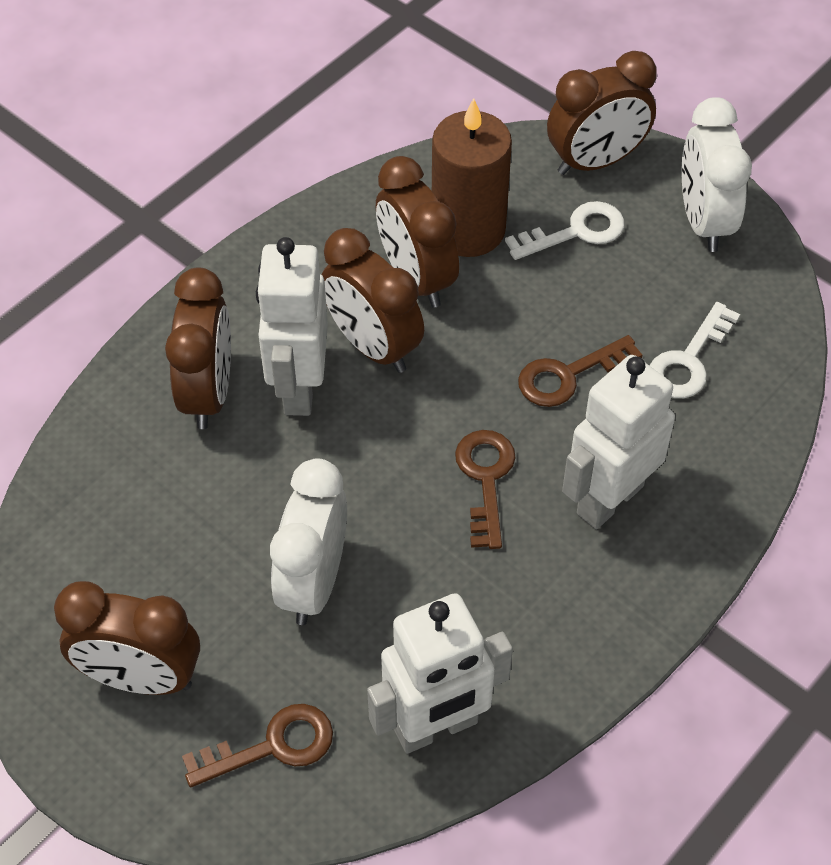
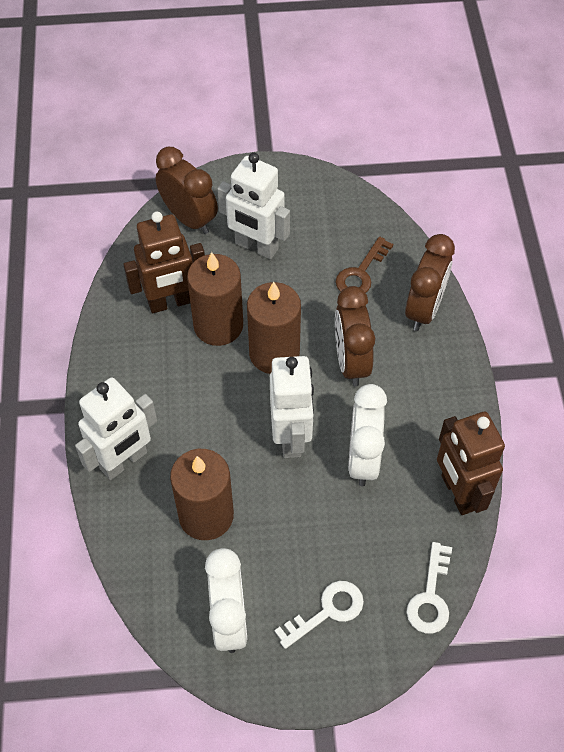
brown candle: 1 -> 3
brown clock: 5 -> 3
brown key: 3 -> 1
brown robot: 0 -> 2

